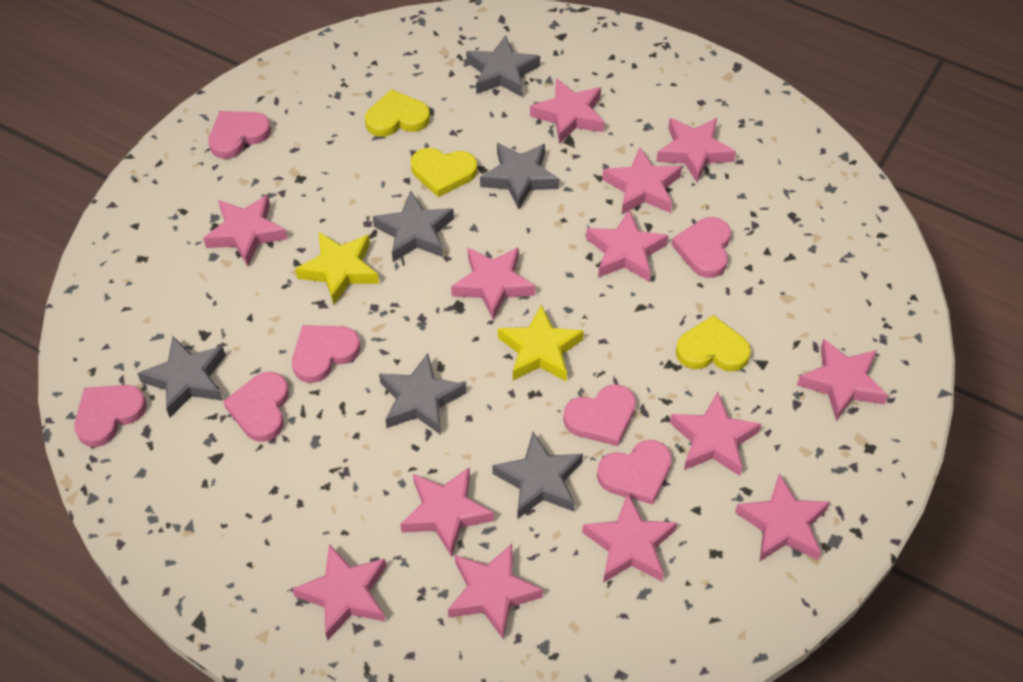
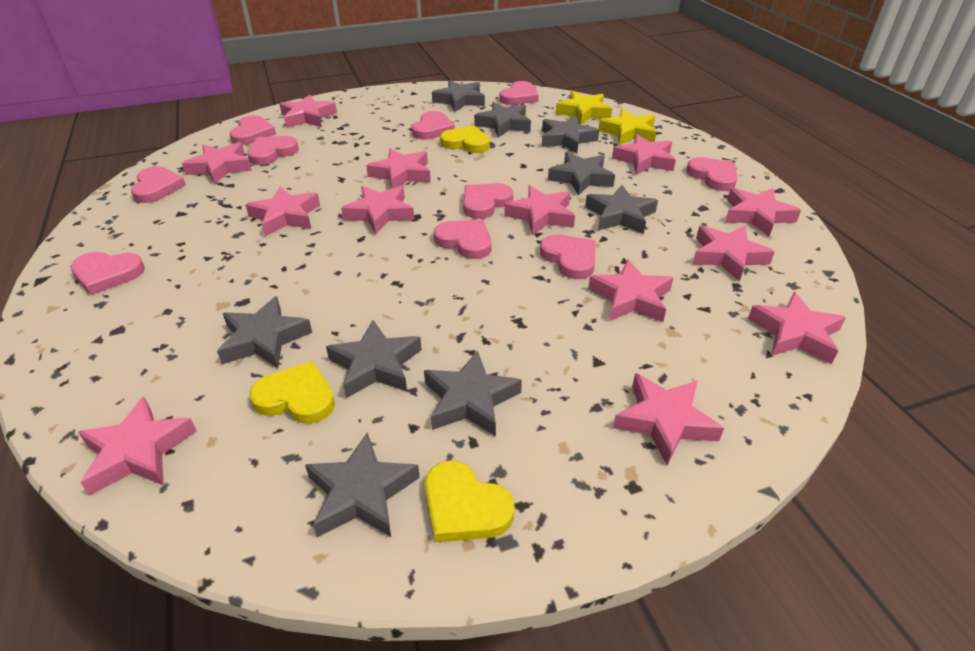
grey star: 6 -> 9
pink heart: 7 -> 10

